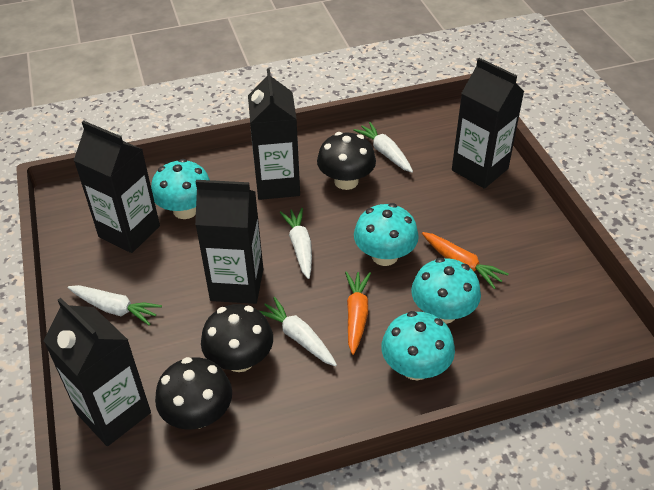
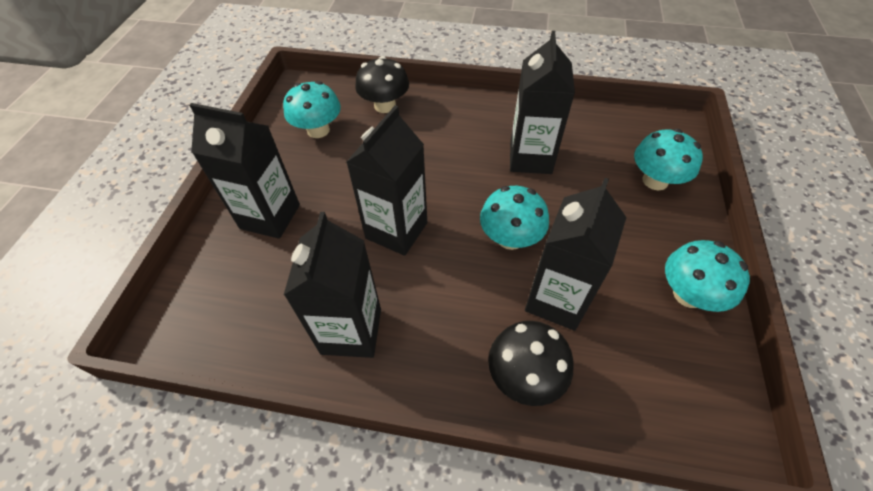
black mushroom: 3 -> 2
orange carrot: 2 -> 0
white carrot: 4 -> 0

